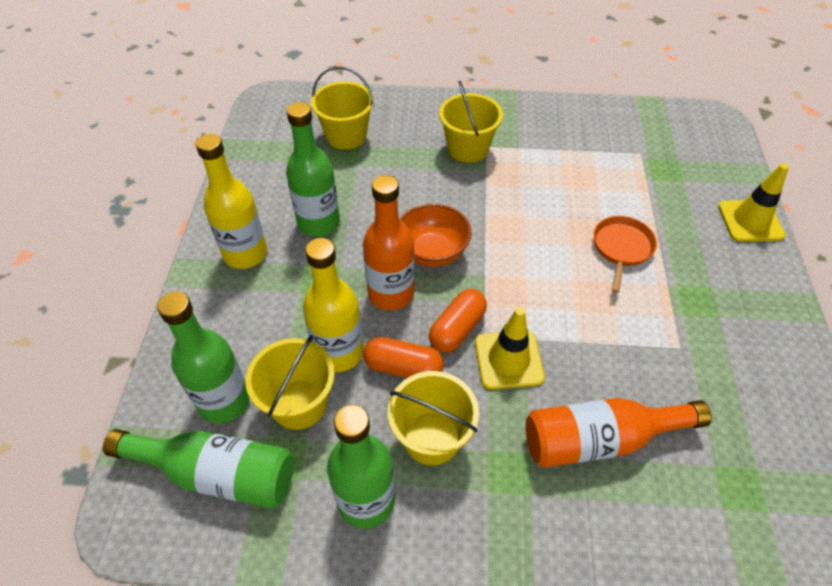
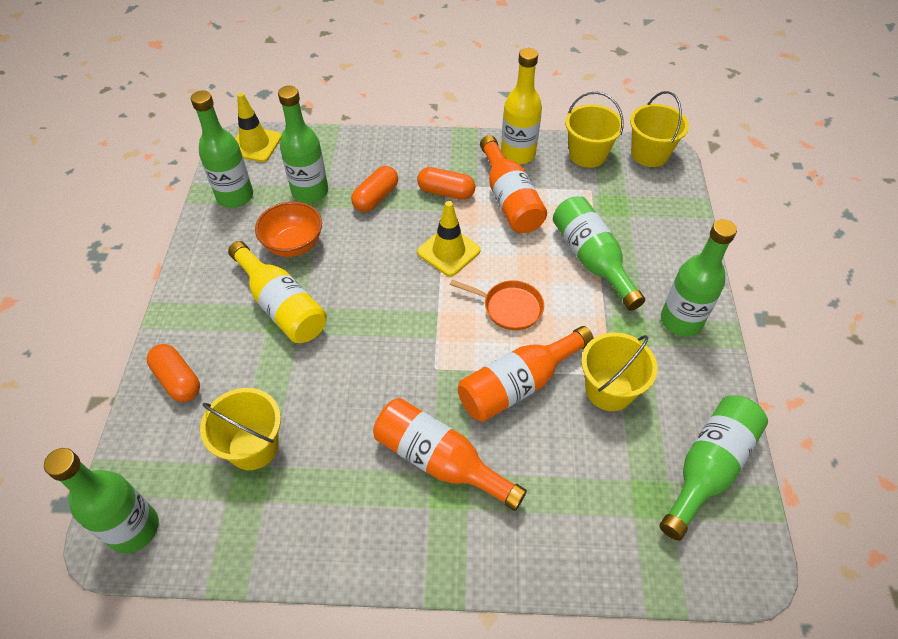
green bottle: 4 -> 6
orange bottle: 2 -> 3
orange capsule: 2 -> 3

